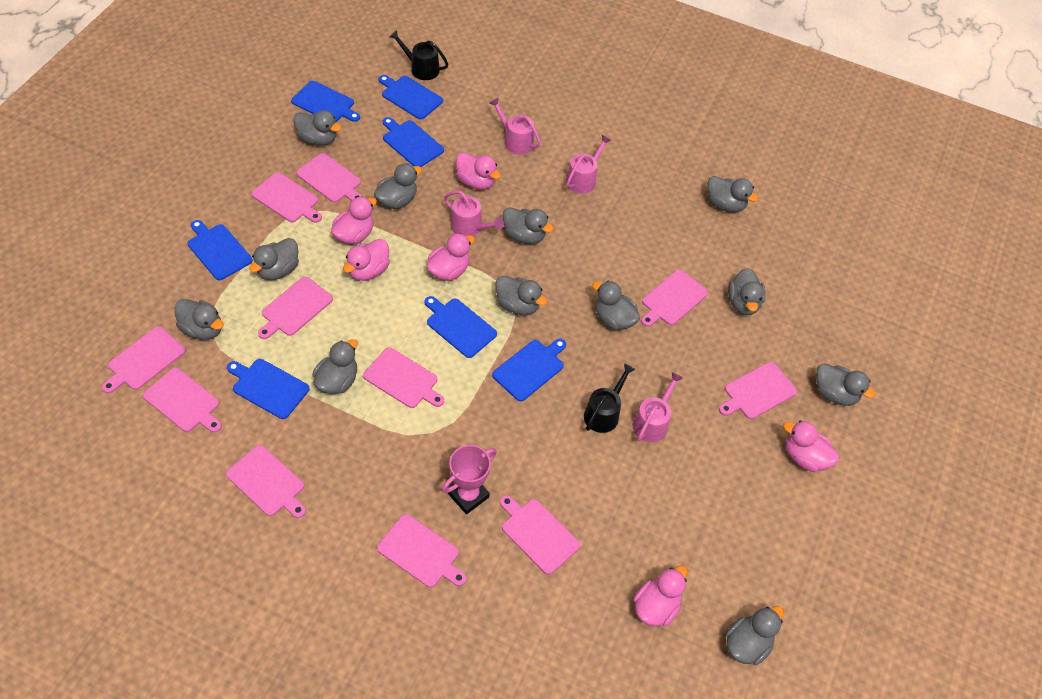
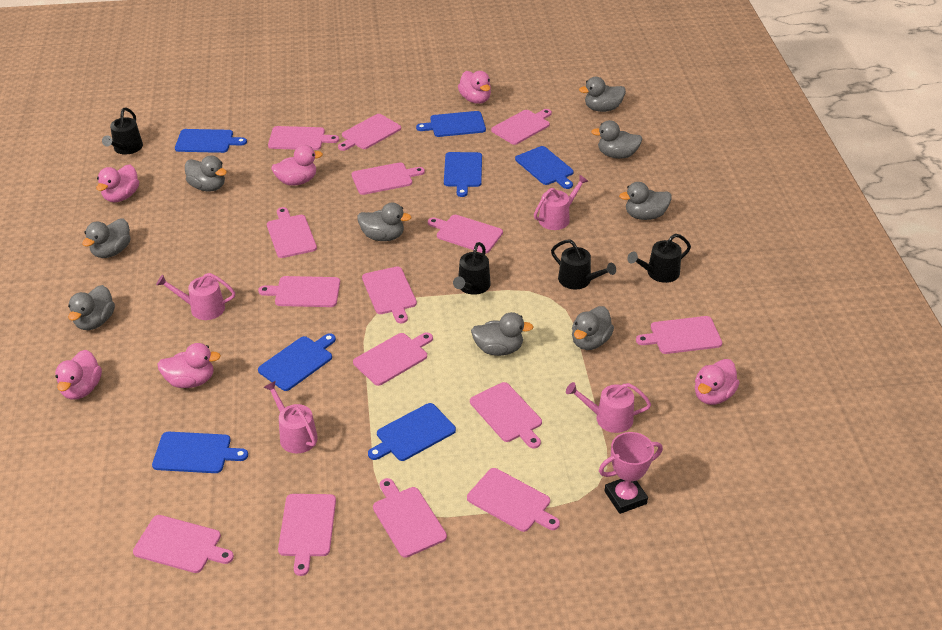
black watering can: 2 -> 4
grey duck: 12 -> 9
pink cutting board: 11 -> 15

